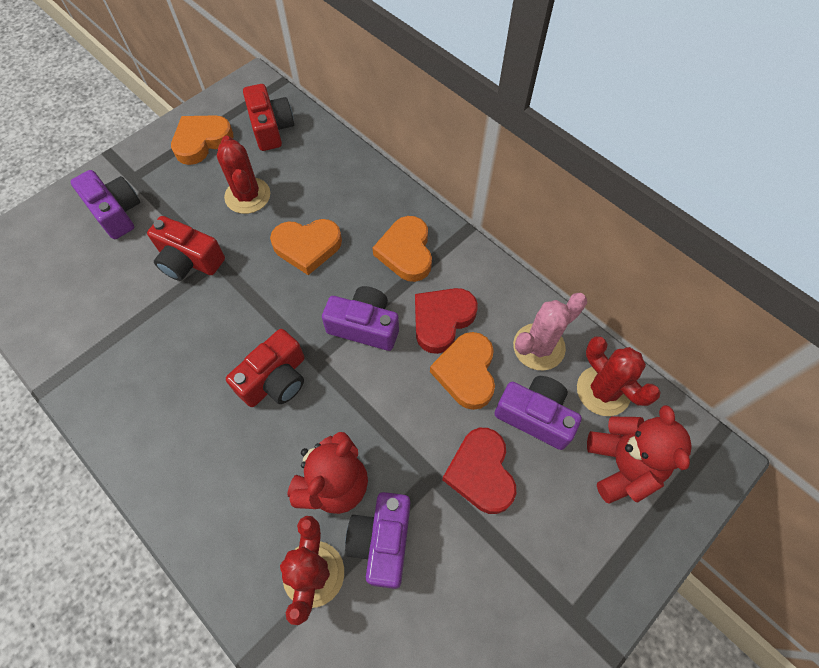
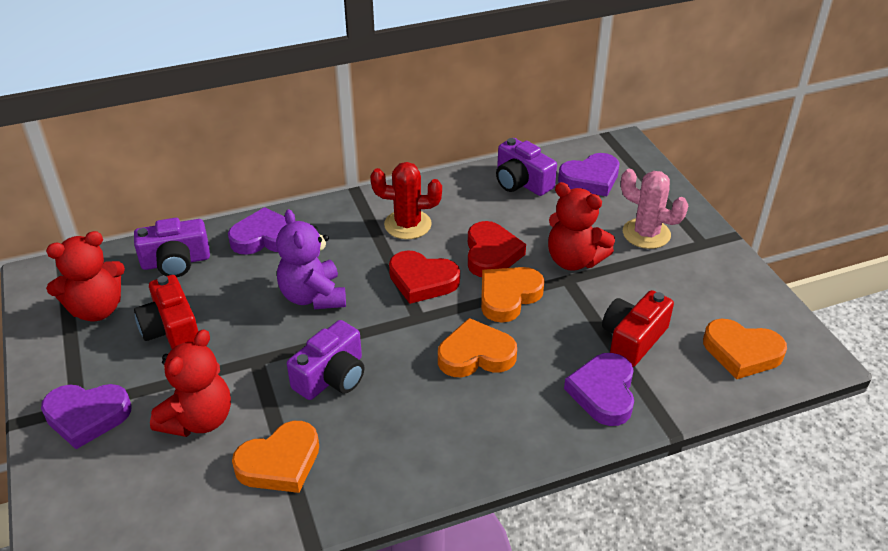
purple camera: 4 -> 3
purple heart: 0 -> 4
purple teddy bear: 0 -> 1
red cactus: 3 -> 1
red camera: 3 -> 2
red teddy bear: 2 -> 3

